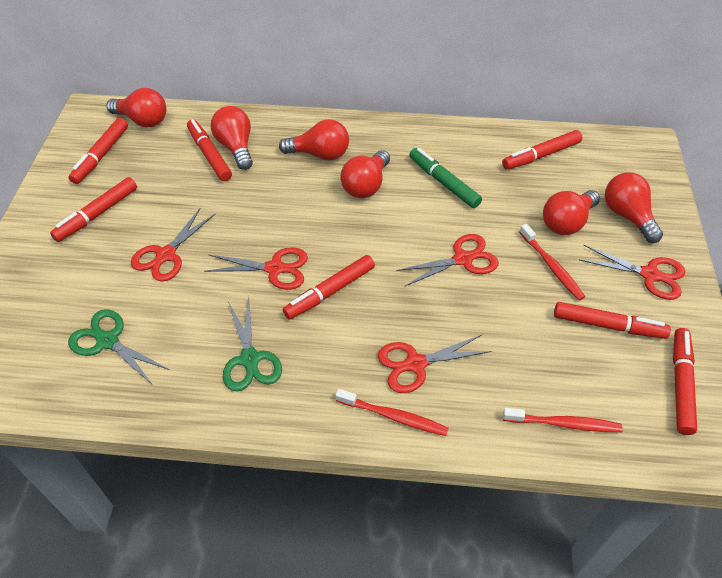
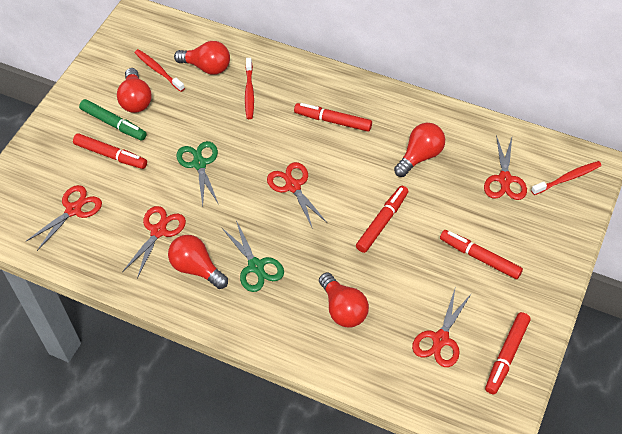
red light bulb: 6 -> 5
red marker: 7 -> 5

